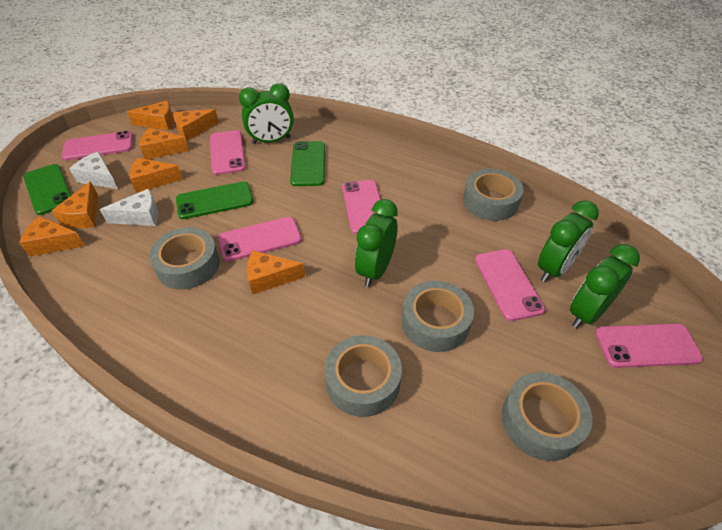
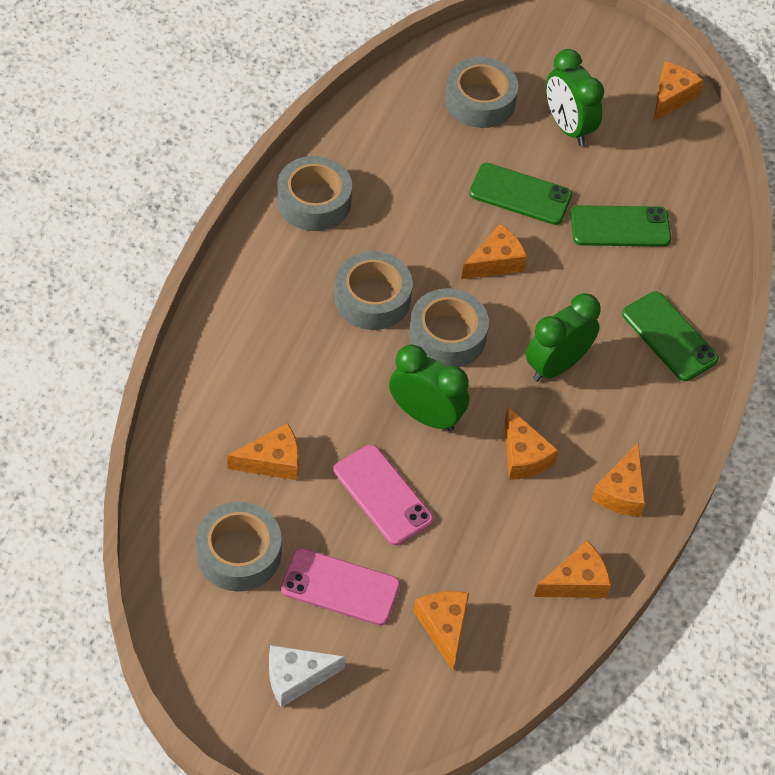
green clock: 4 -> 3
pink phone: 6 -> 2
white cheese: 2 -> 1

